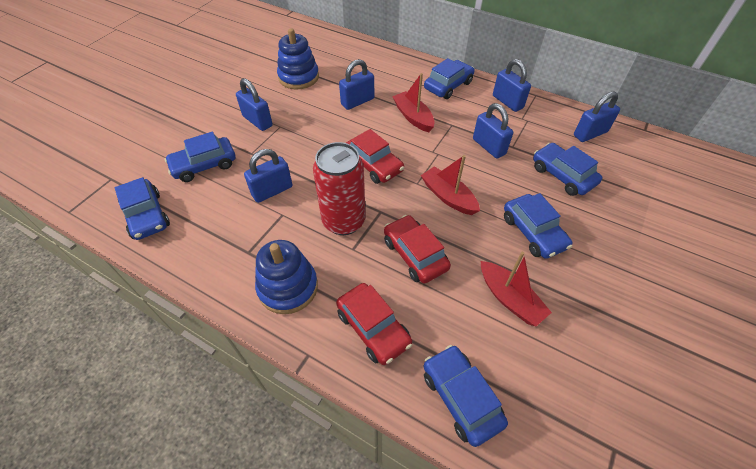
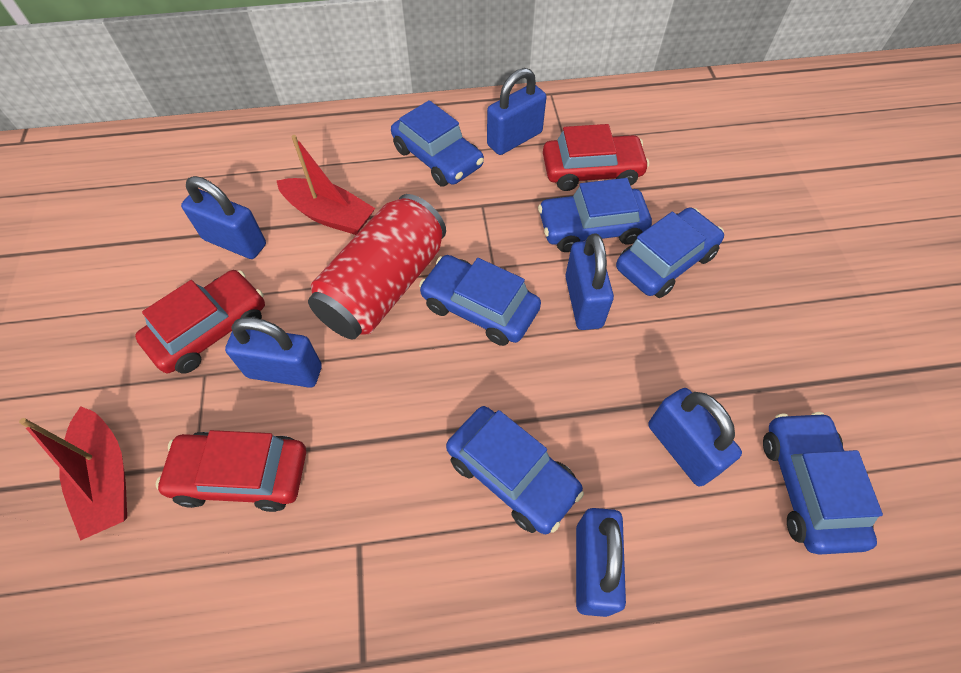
blue stacking toy: 2 -> 0
red boat: 3 -> 2

